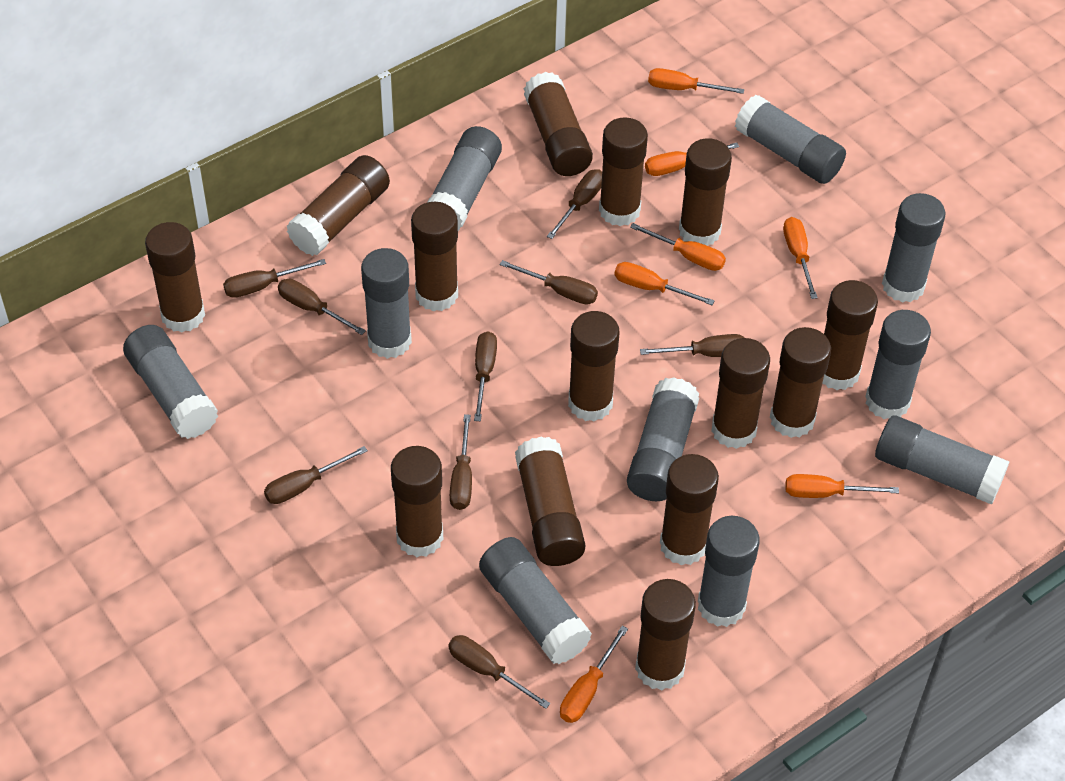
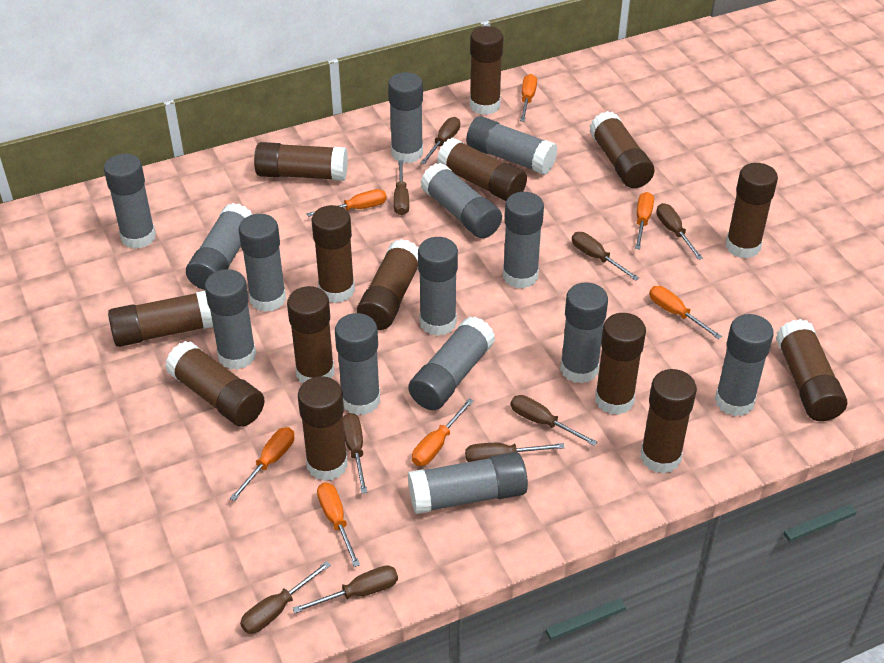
grey glue stick: 10 -> 14

